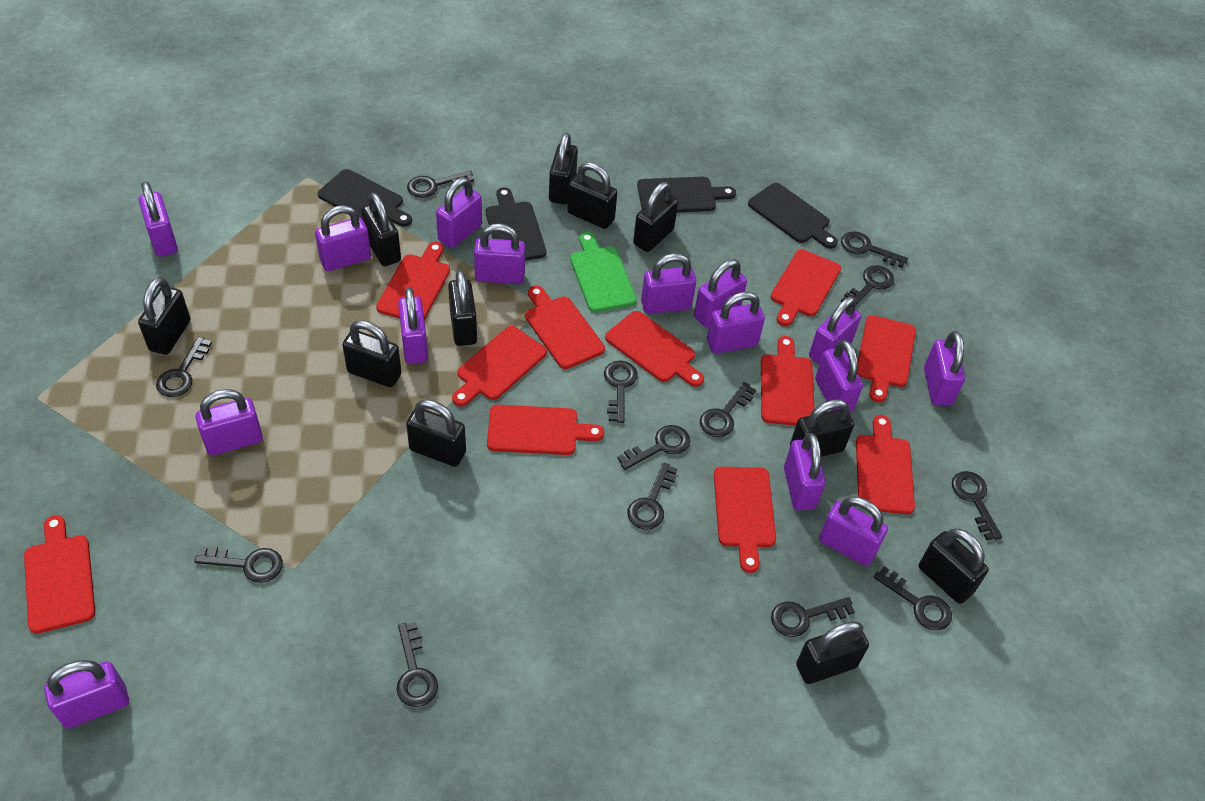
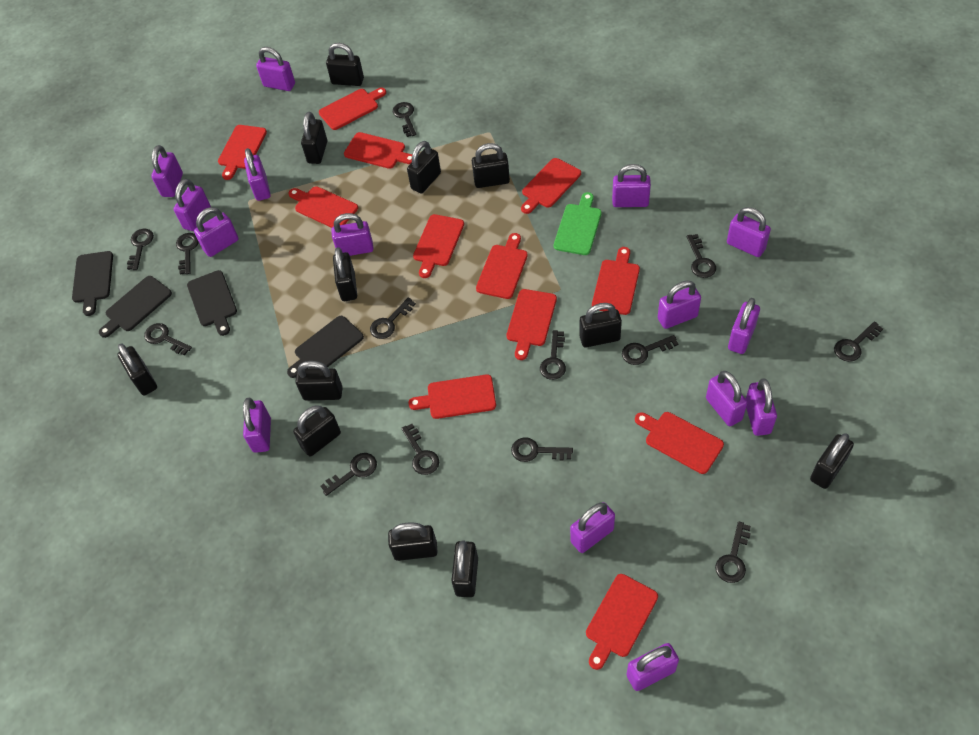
black padlock: 11 -> 12
red cutting board: 11 -> 12

